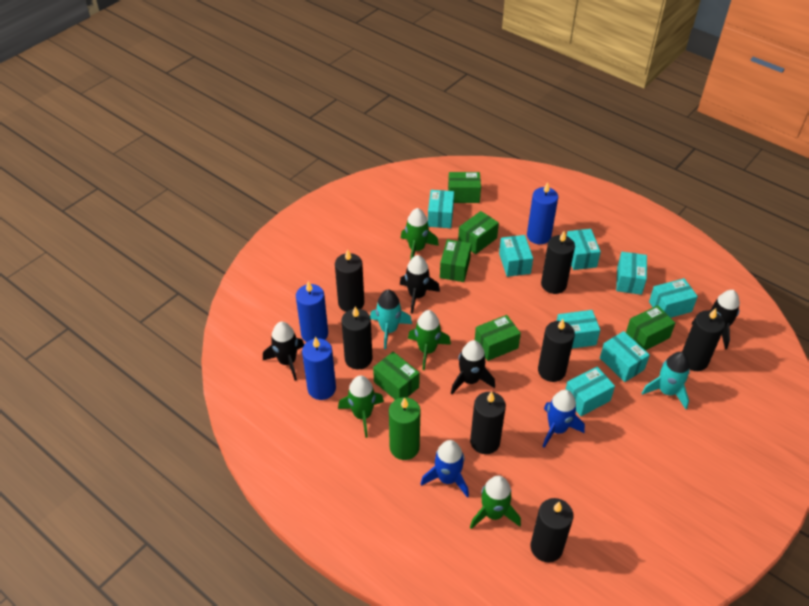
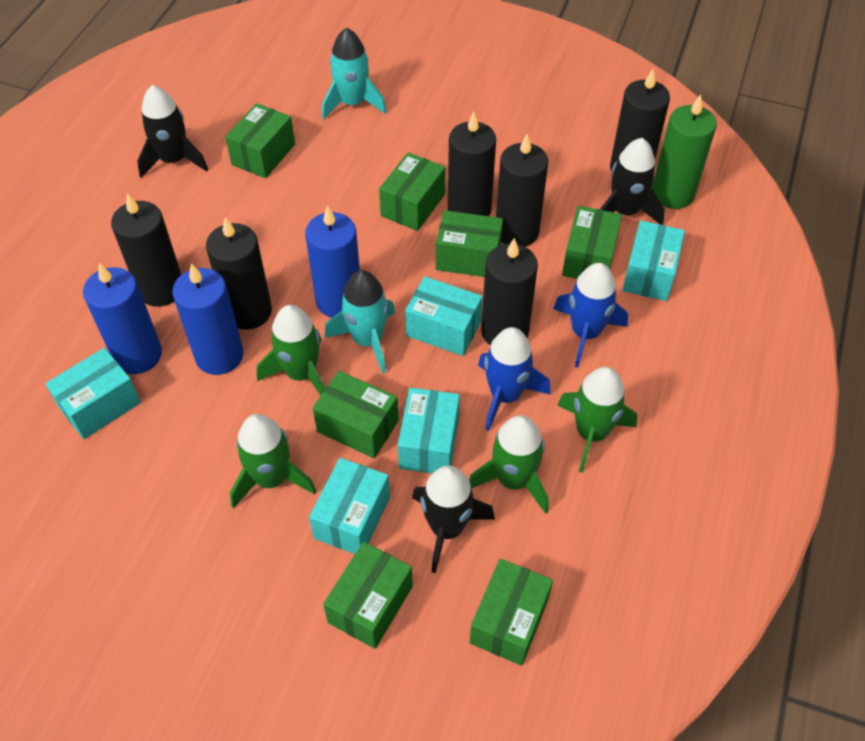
black candle: 7 -> 6
black rocket: 4 -> 3
green box: 6 -> 7
turquoise box: 8 -> 5

